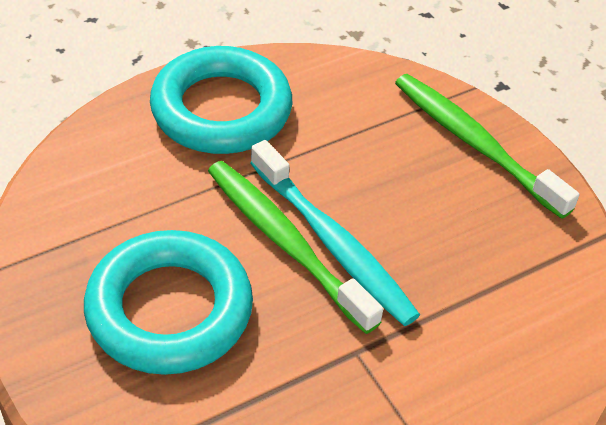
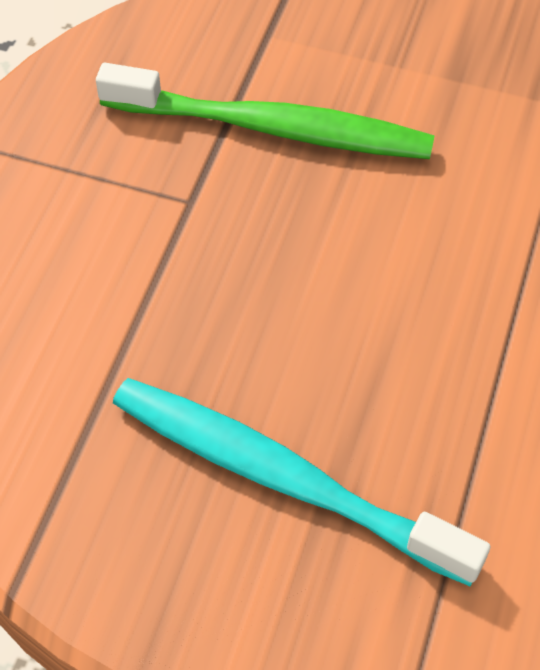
green toothbrush: 2 -> 1
turquoise ring: 2 -> 0

